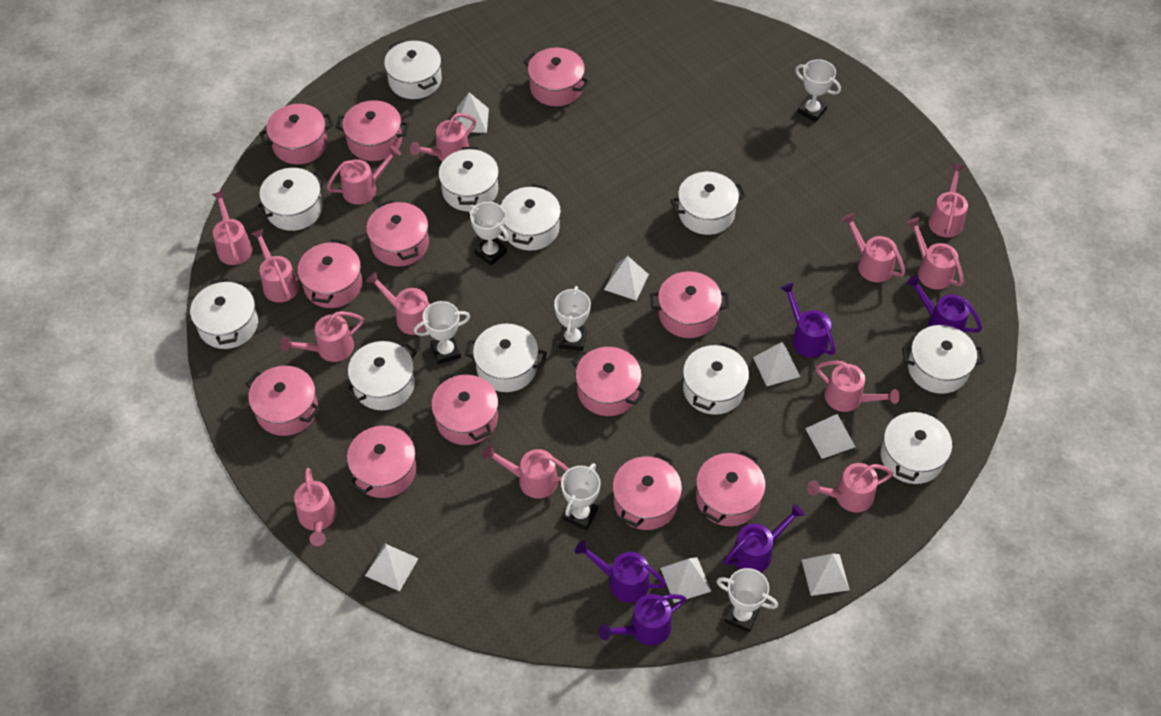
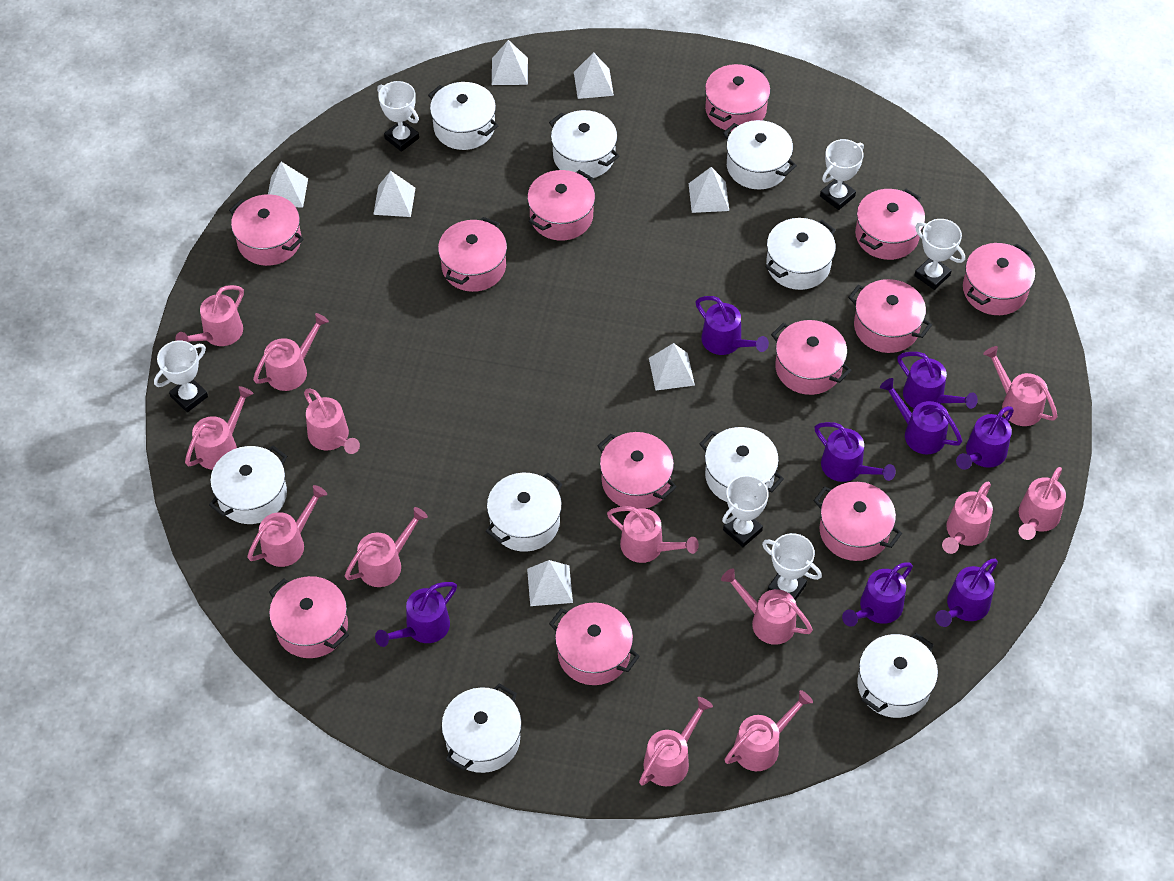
purple watering can: 5 -> 8
white pot: 11 -> 9

